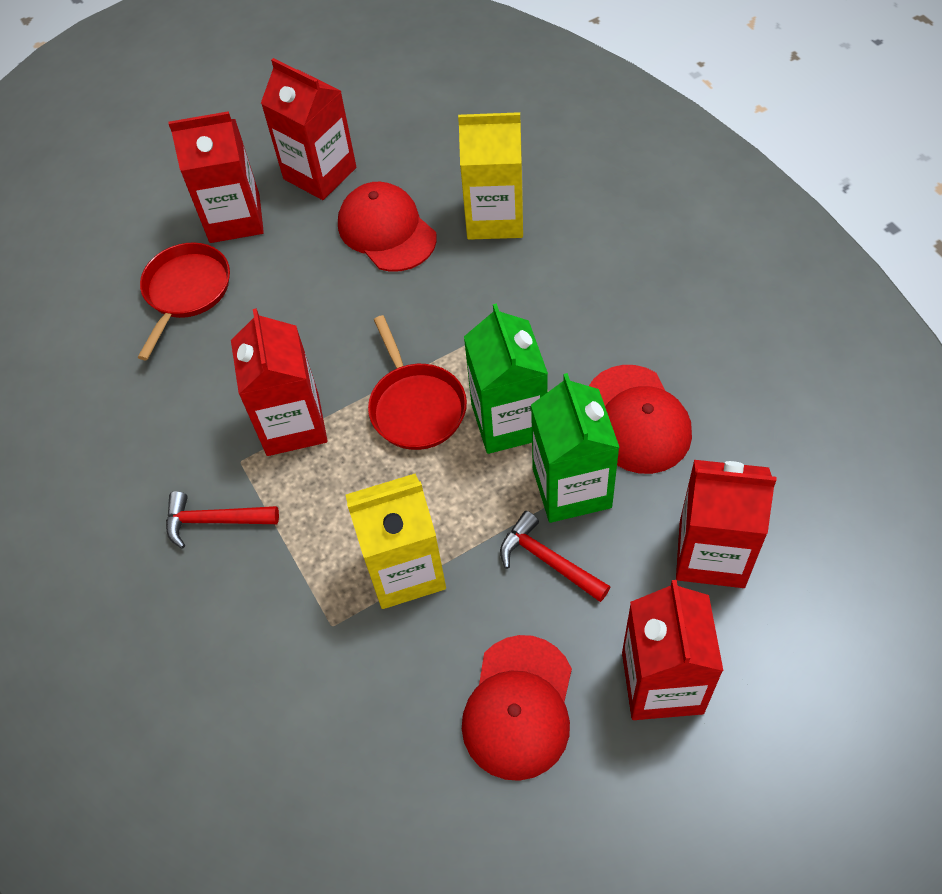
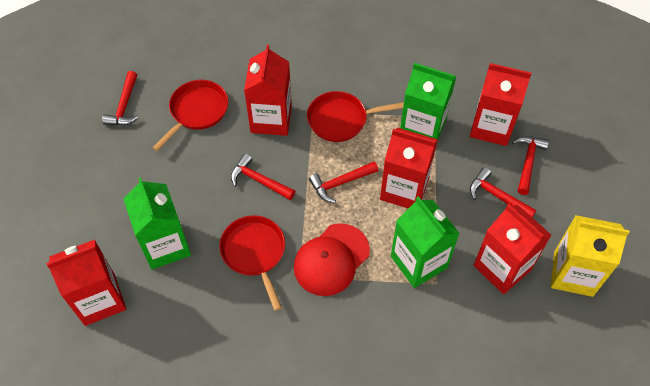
green carton: 2 -> 3
red cap: 3 -> 1
red hammer: 2 -> 5
red pan: 2 -> 3
yellow carton: 2 -> 1

